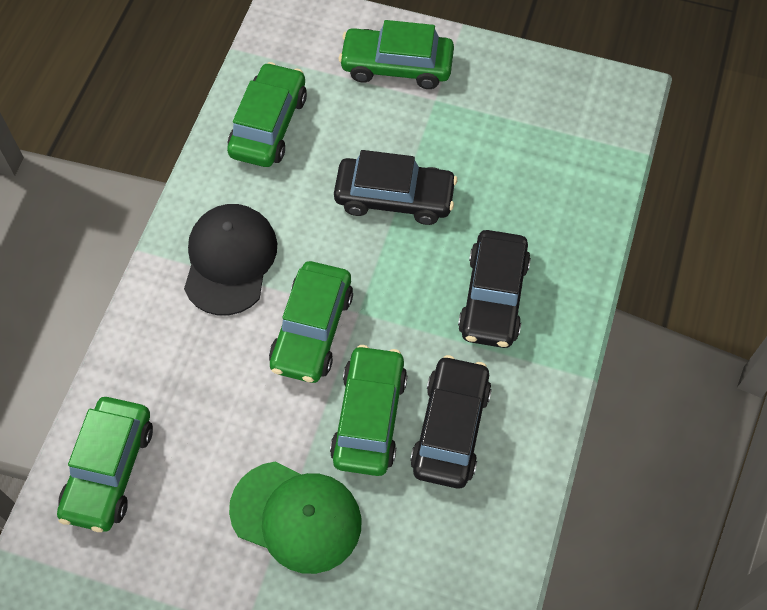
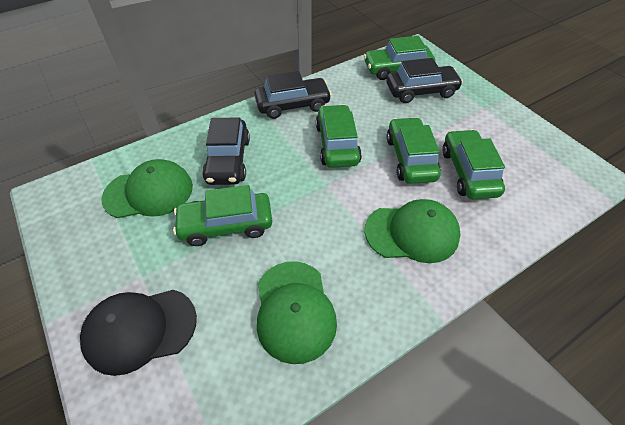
green cap: 1 -> 3

